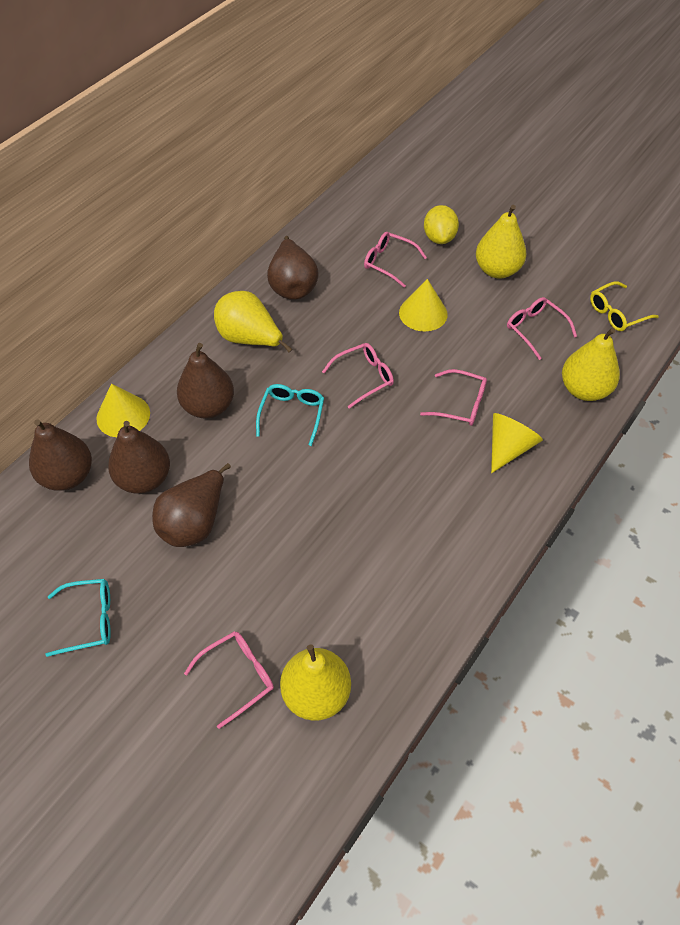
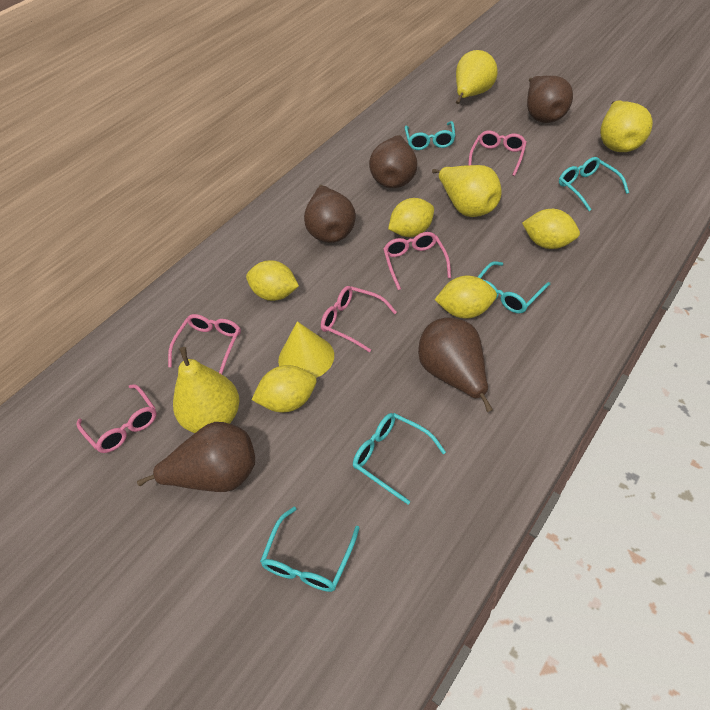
turquoise glasses: 2 -> 5
yellow cone: 3 -> 1
yellow glasses: 1 -> 0
yellow lemon: 1 -> 5

